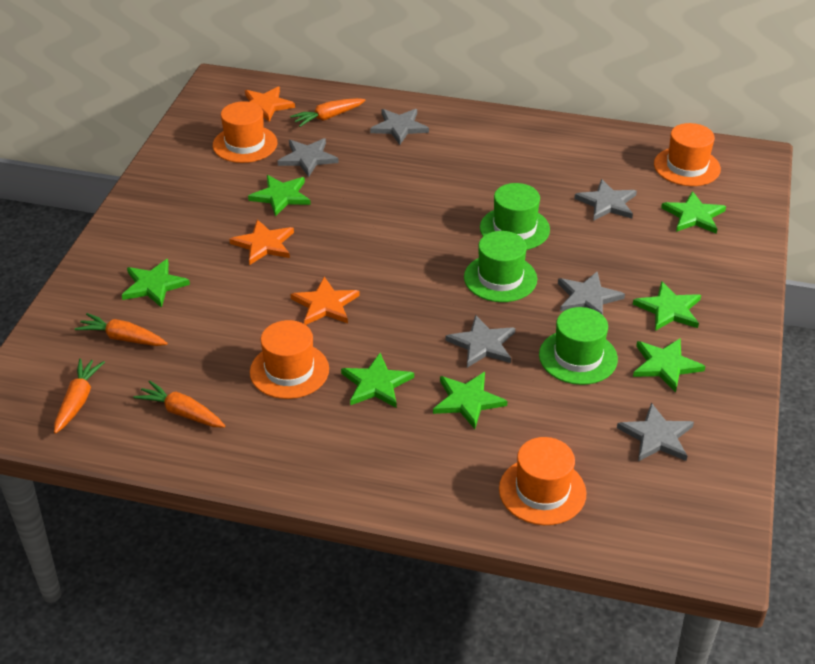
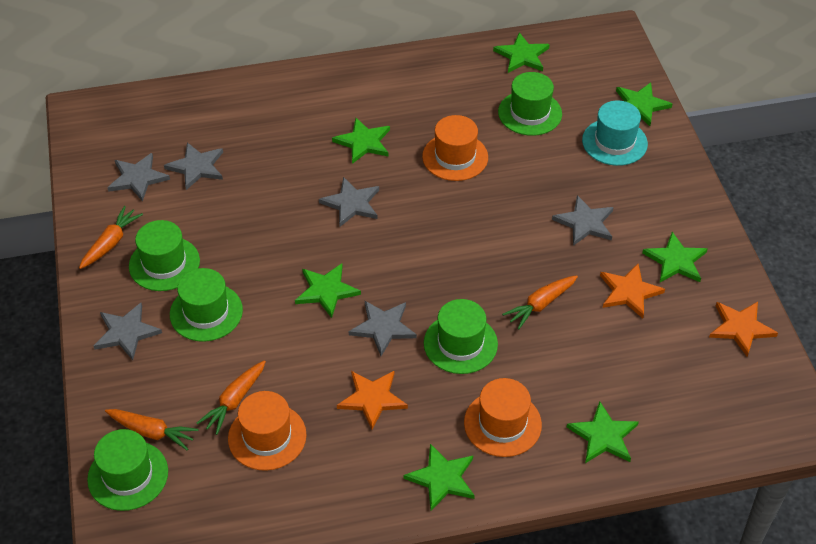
green hat: 3 -> 5
orange hat: 4 -> 3
turquoise hat: 0 -> 1

